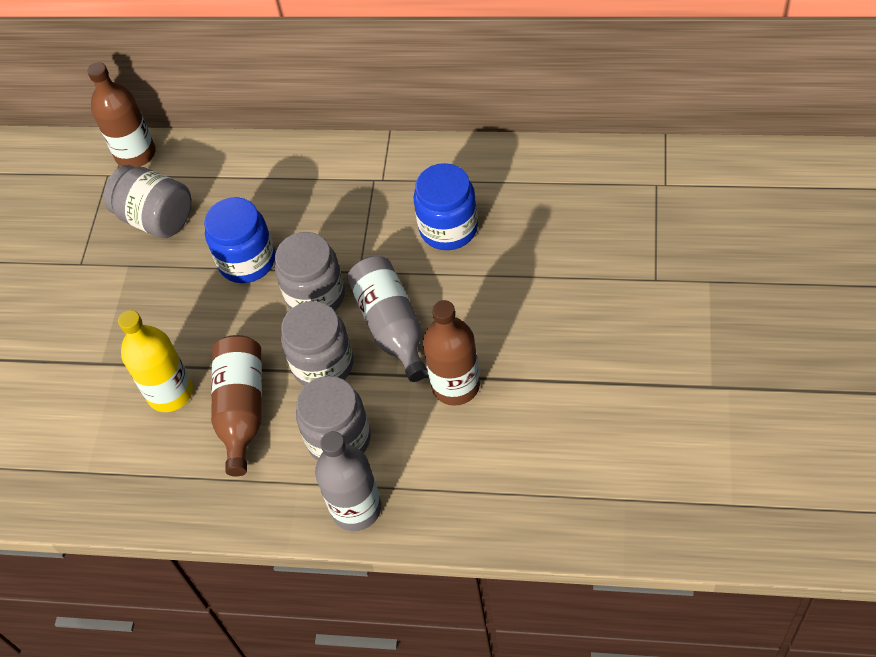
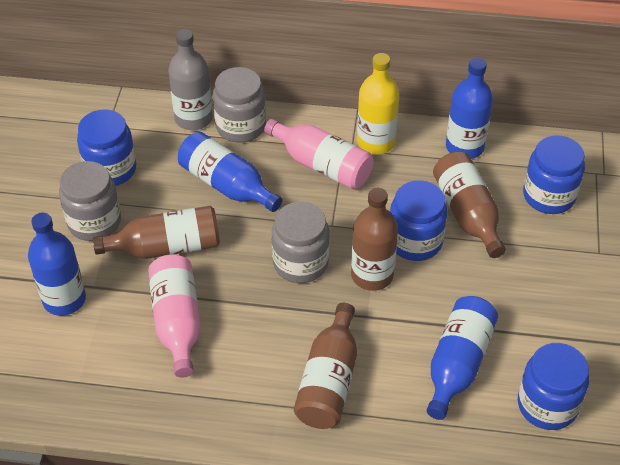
blue bottle: 0 -> 4
blue jar: 2 -> 4
brown bottle: 3 -> 4
grey bottle: 2 -> 1
grey jar: 4 -> 3
pink bottle: 0 -> 2

